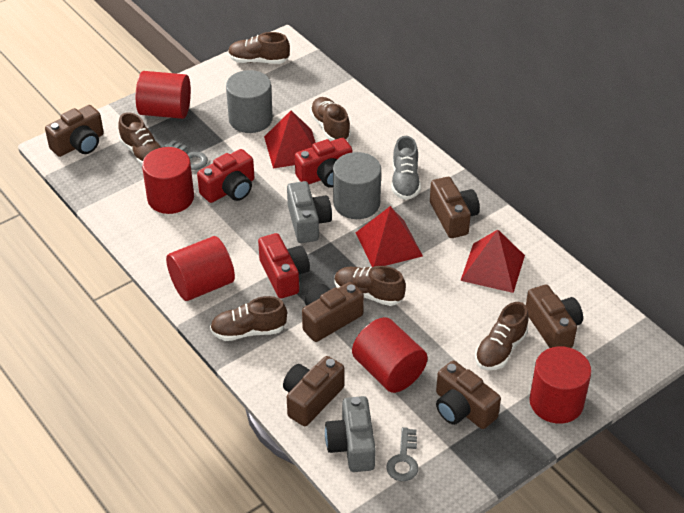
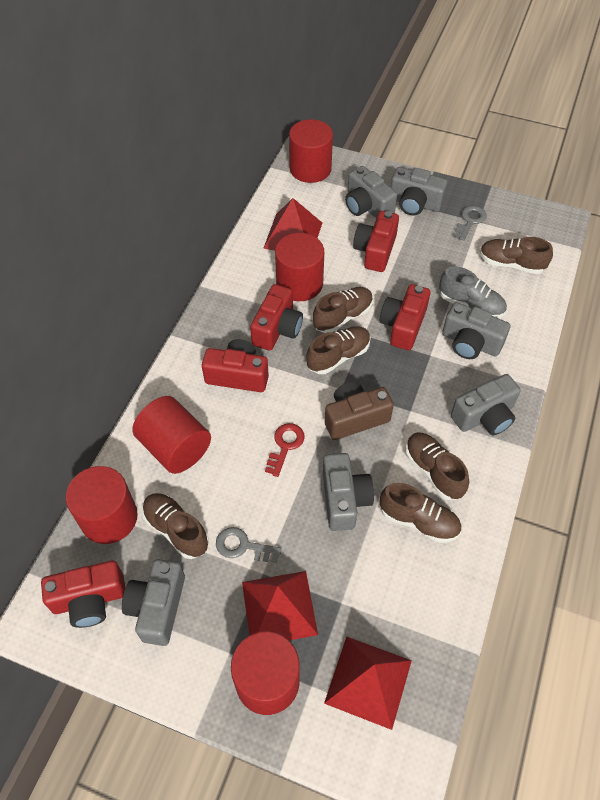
brown camera: 6 -> 1
grey camera: 2 -> 6
grey cylinder: 2 -> 0
red camera: 3 -> 5
red key: 0 -> 1

